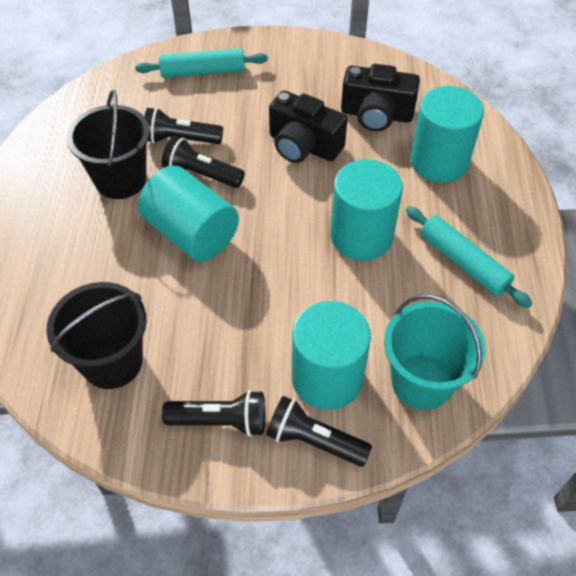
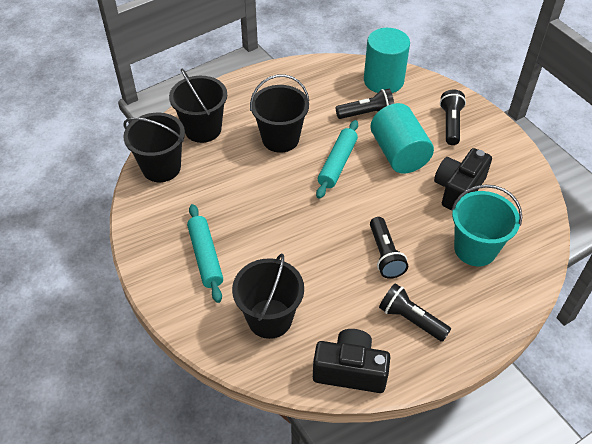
black bucket: 2 -> 4
turquoise cylinder: 4 -> 2

